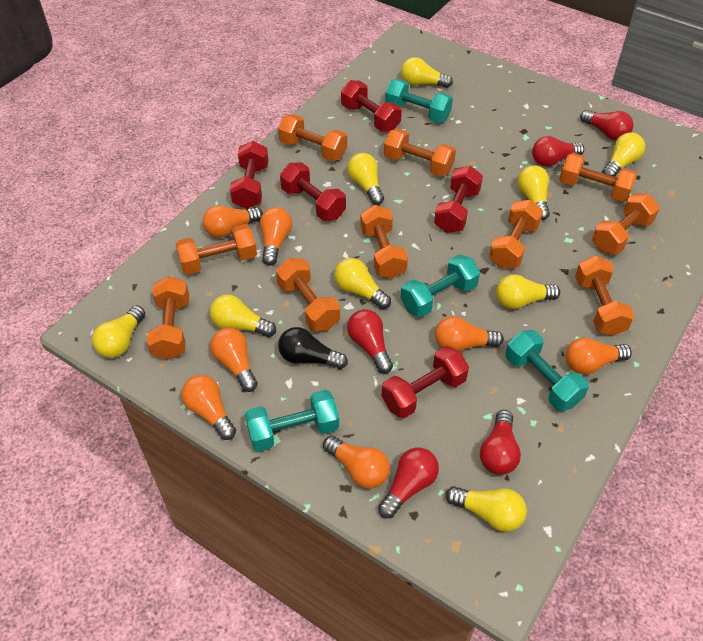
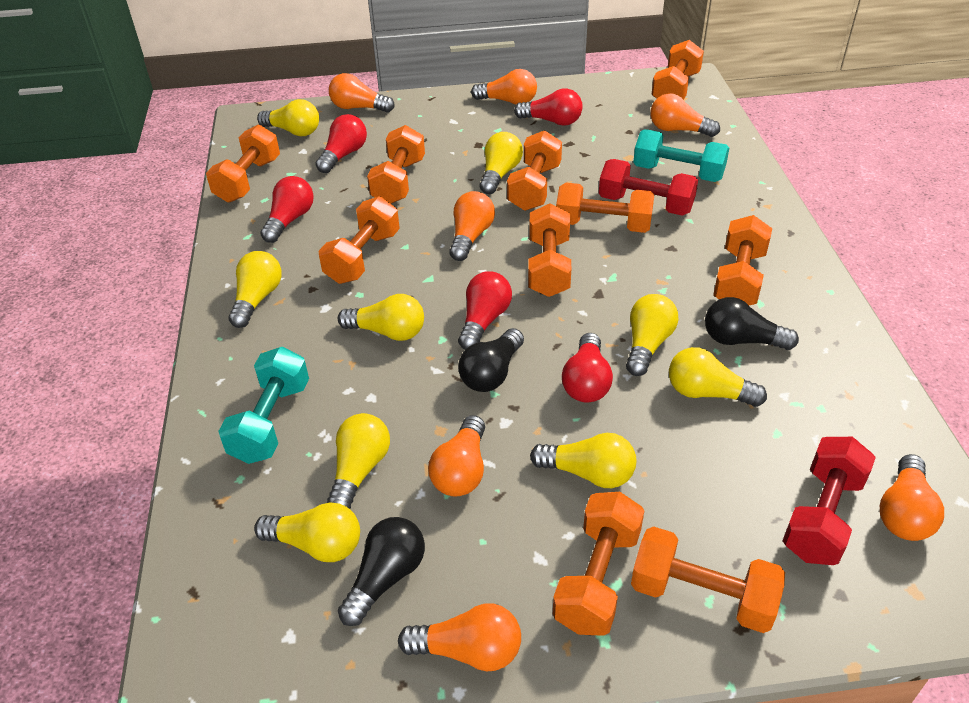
black light bulb: 1 -> 3
red dumbbell: 5 -> 2
turquoise dumbbell: 4 -> 2

